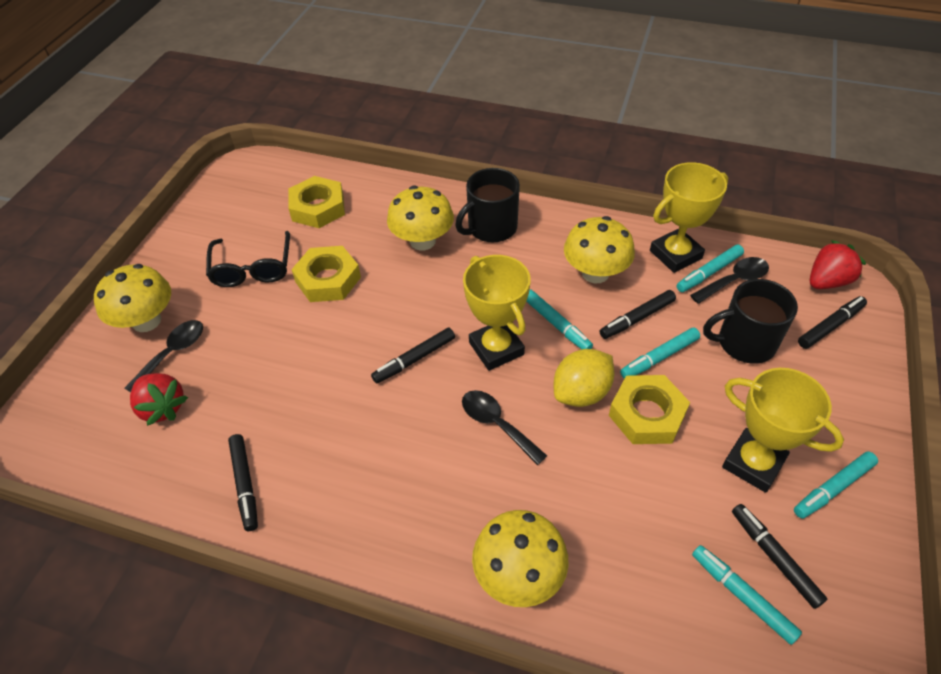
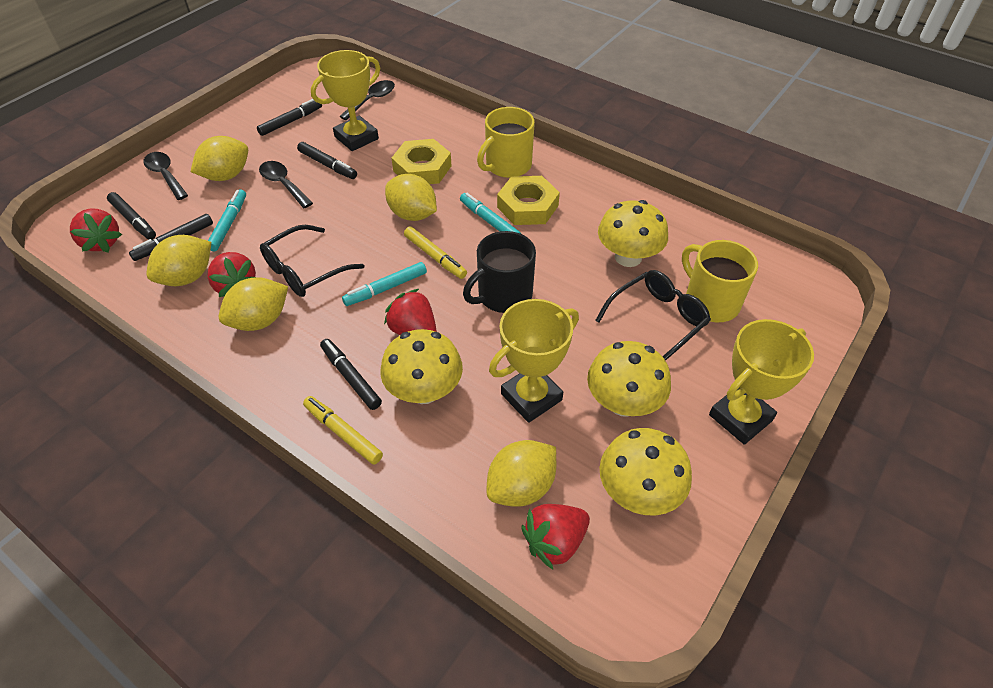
black glasses: 1 -> 2
black mug: 2 -> 1
red strawberry: 2 -> 4
turquoise marker: 5 -> 3
yellow lemon: 1 -> 5
yellow marker: 0 -> 2
yellow mug: 0 -> 2
yellow nut: 3 -> 2

